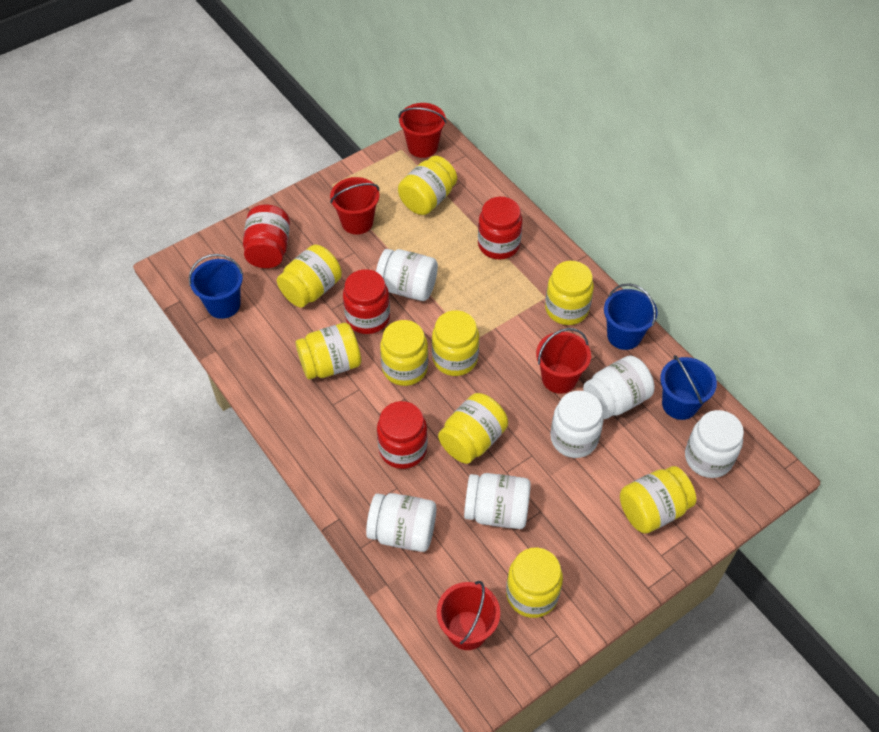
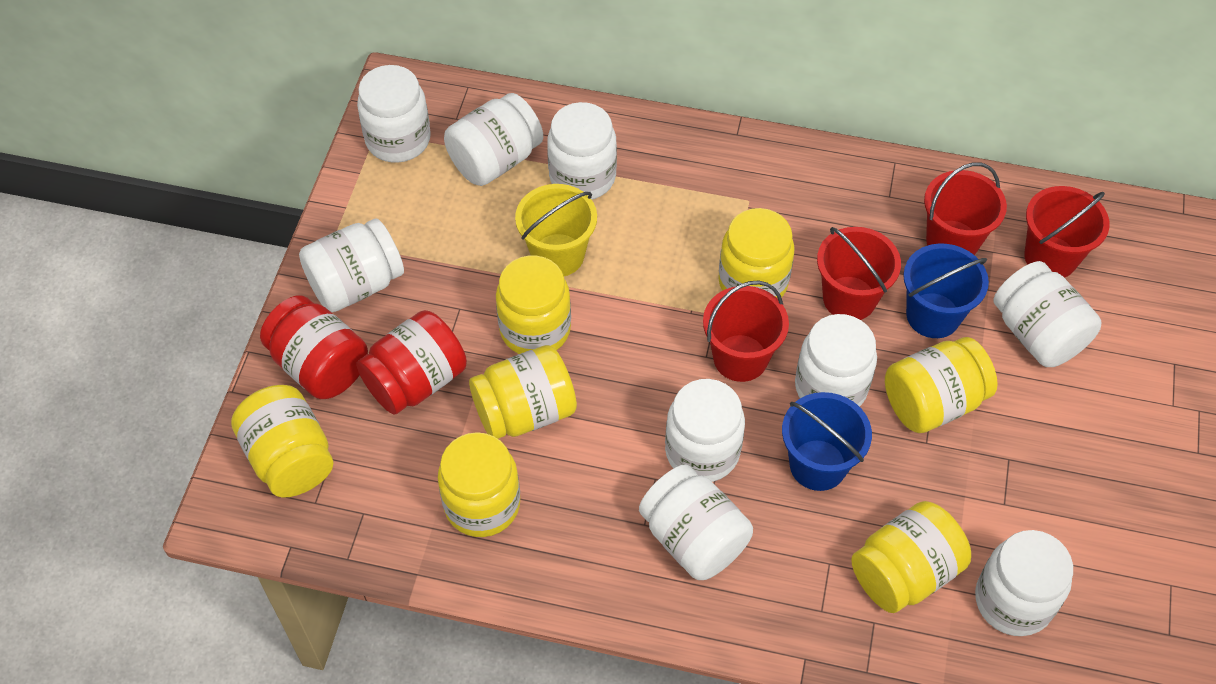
blue bucket: 3 -> 2
red jar: 4 -> 2
white jar: 6 -> 9
yellow bucket: 0 -> 1
yellow jar: 9 -> 7

